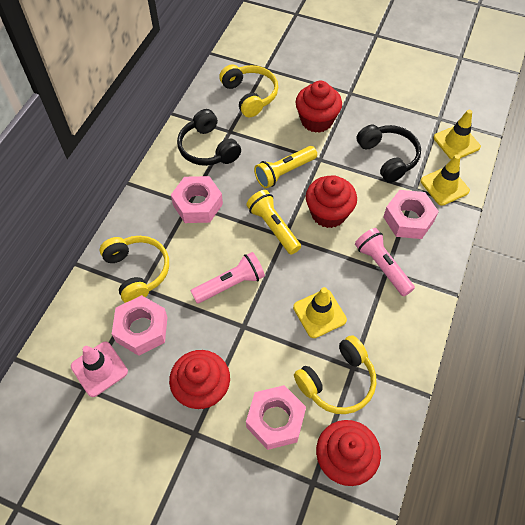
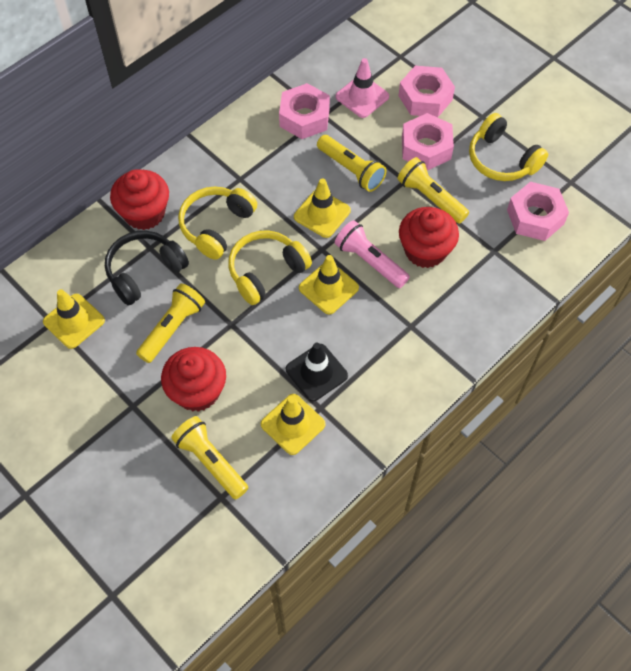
black headphones: 2 -> 1
black traffic cone: 0 -> 1
pink flashlight: 2 -> 1
red cupcake: 4 -> 3
yellow flashlight: 2 -> 4
yellow traffic cone: 3 -> 4

